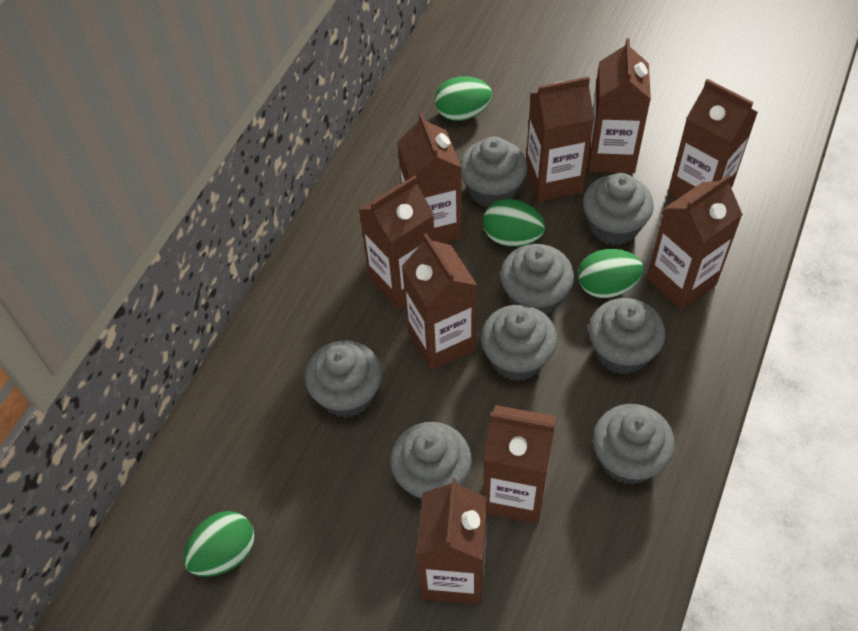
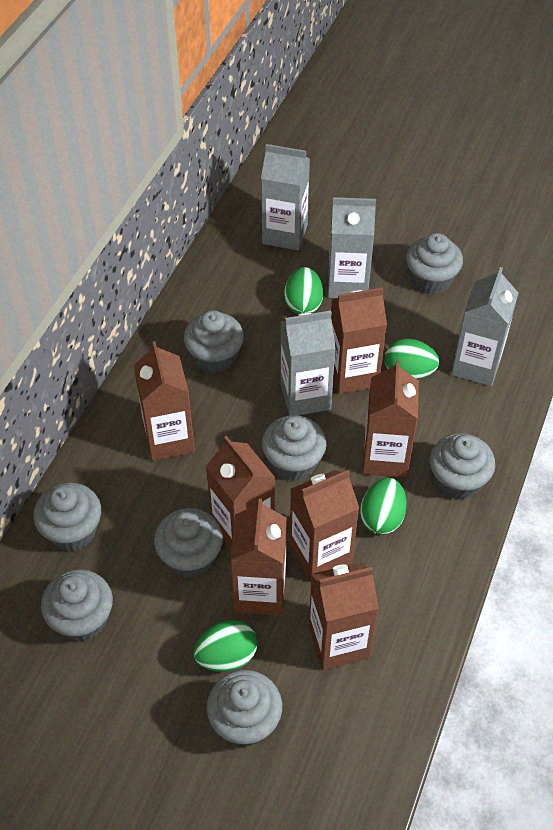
brown carton: 9 -> 7
grey carton: 0 -> 4

